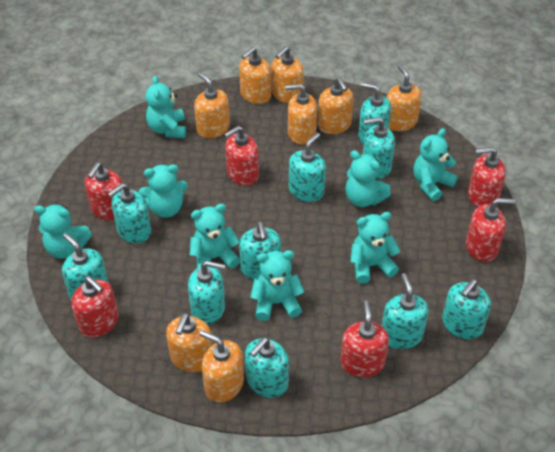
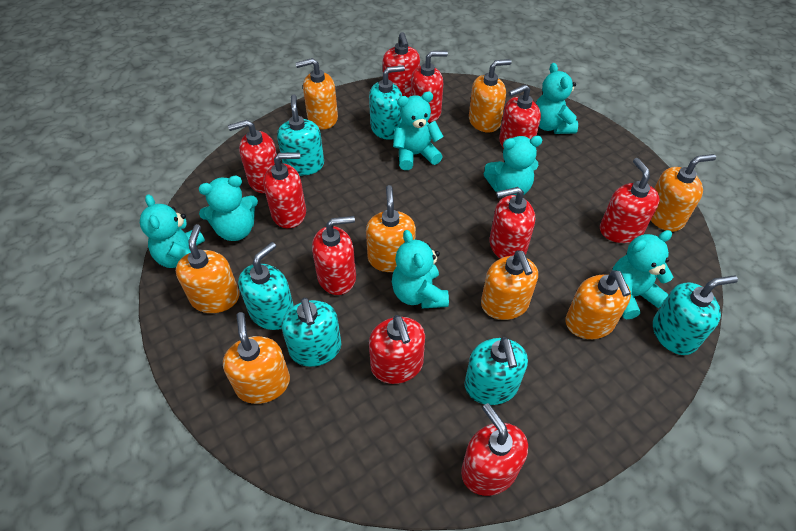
red soap dispenser: 6 -> 10
turquoise soap dispenser: 10 -> 6
turquoise teddy bear: 8 -> 7

